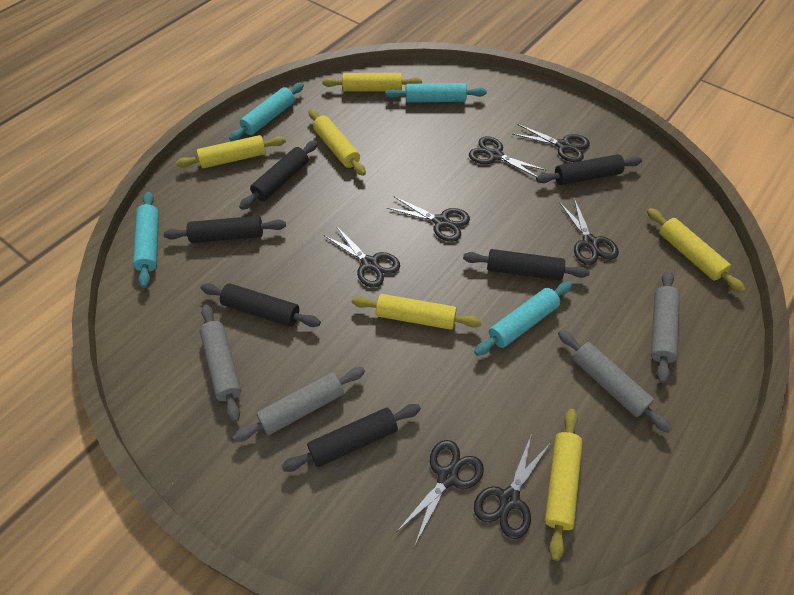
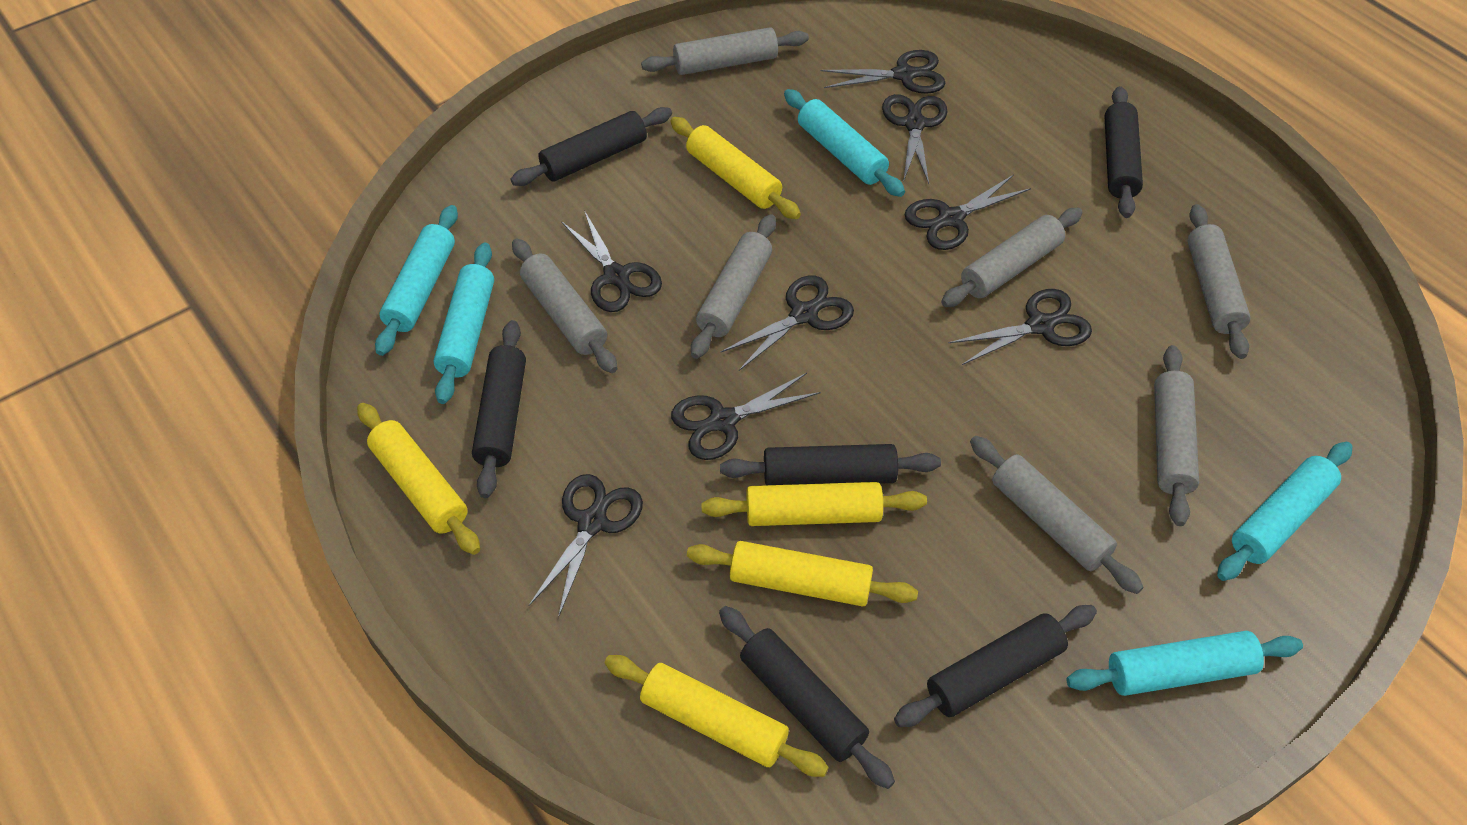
black scissors: 7 -> 8
grey rolling pin: 4 -> 7
turquoise rolling pin: 4 -> 5
yellow rolling pin: 6 -> 5

